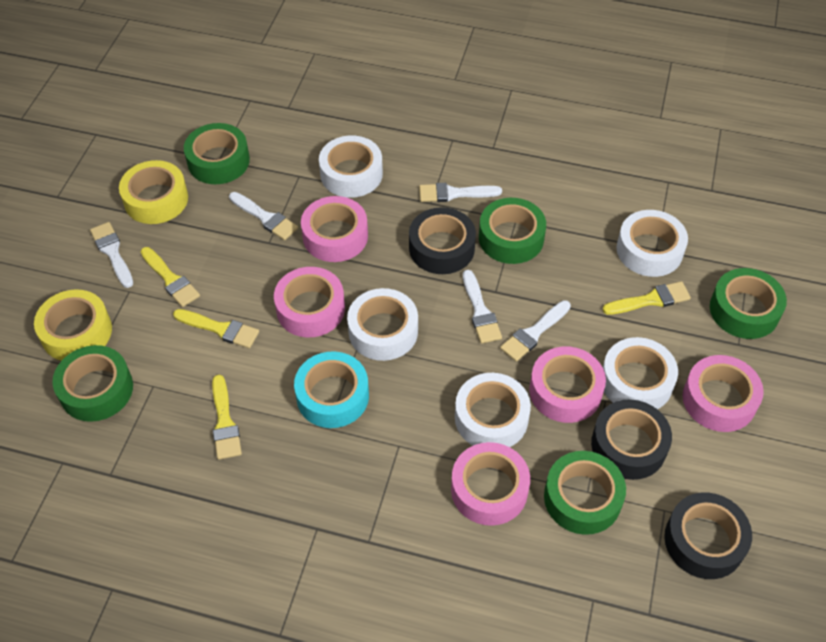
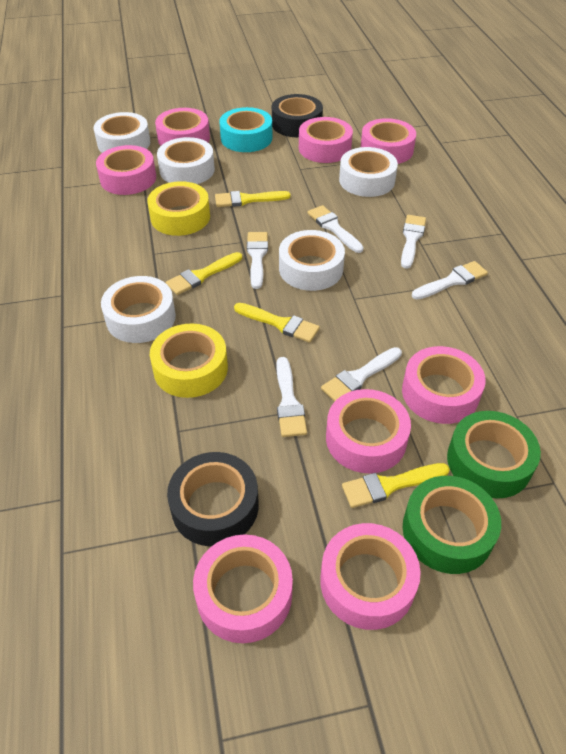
black tape: 3 -> 2
green tape: 5 -> 2
pink tape: 5 -> 8
white brush: 5 -> 6

